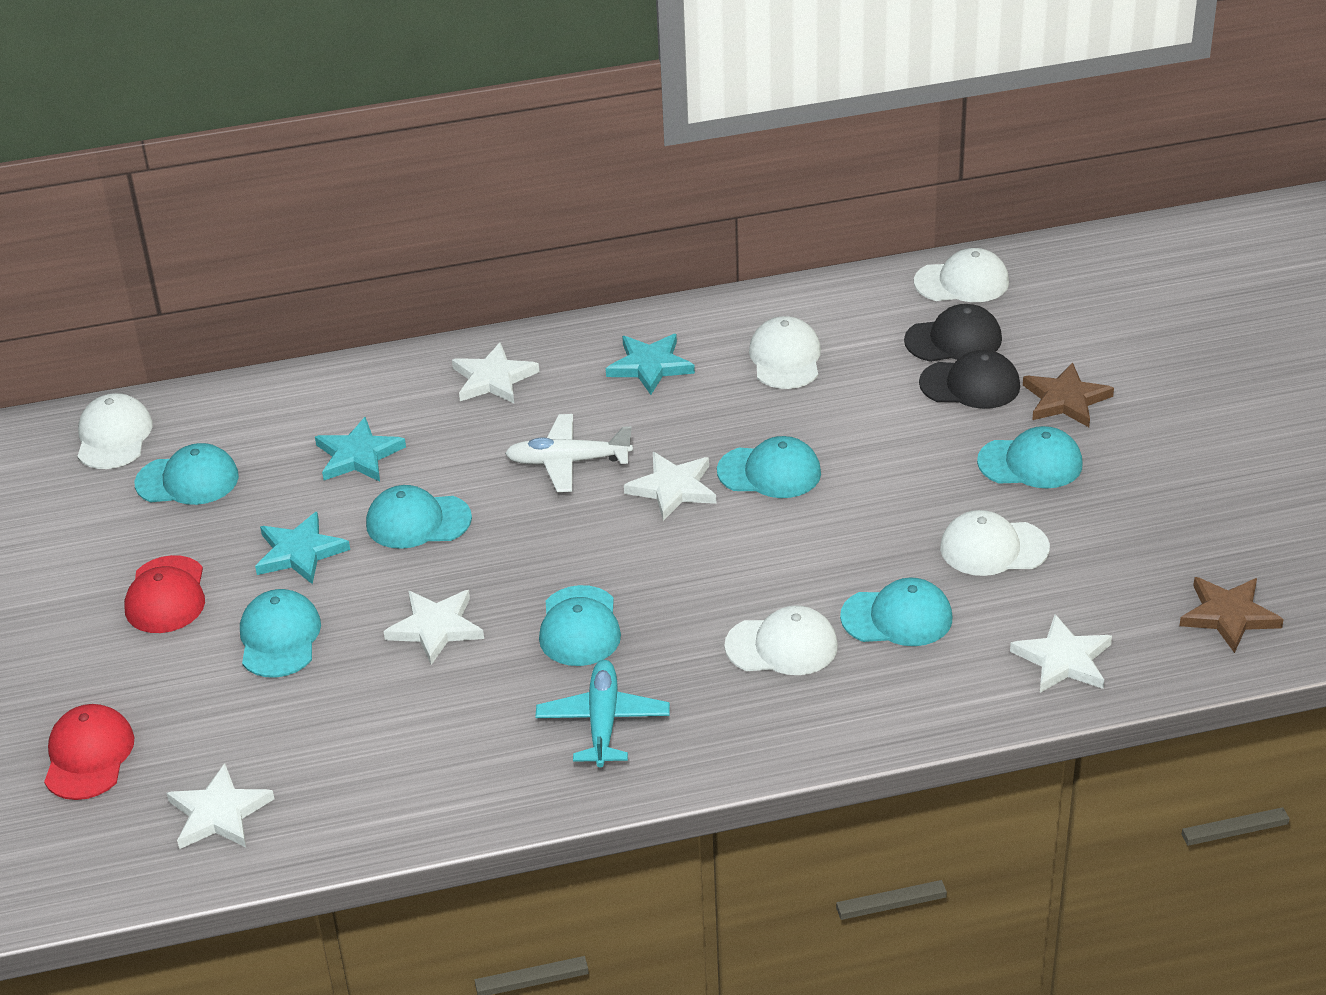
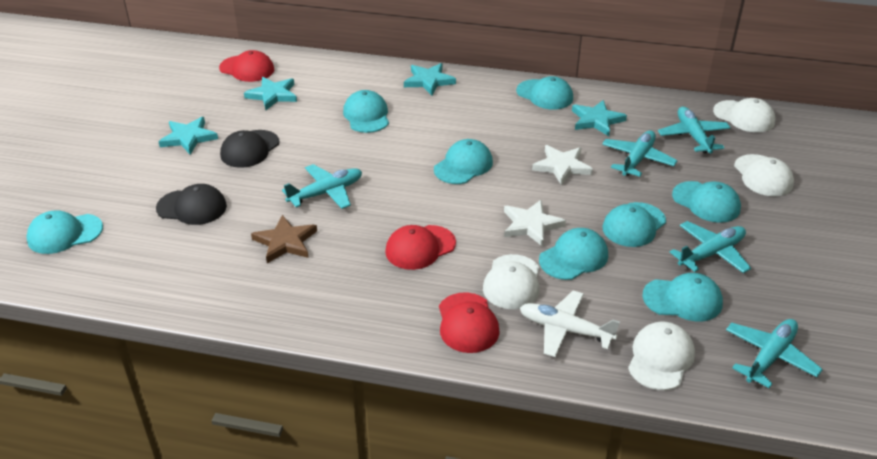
brown star: 2 -> 1
red cap: 2 -> 3
turquoise cap: 7 -> 8
turquoise plane: 1 -> 5
turquoise star: 3 -> 4
white cap: 5 -> 4
white star: 5 -> 2

